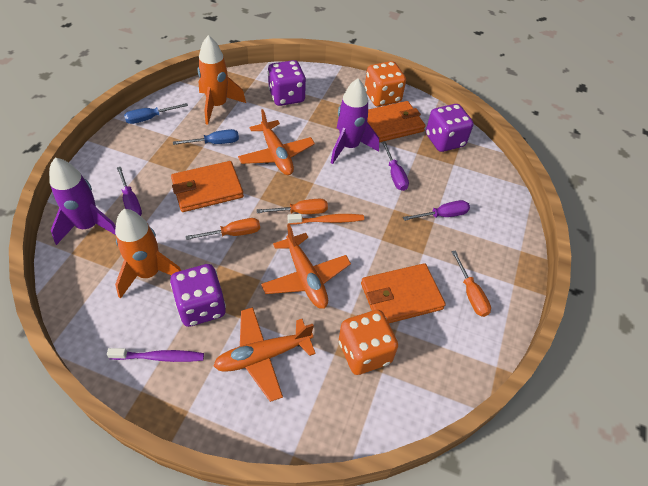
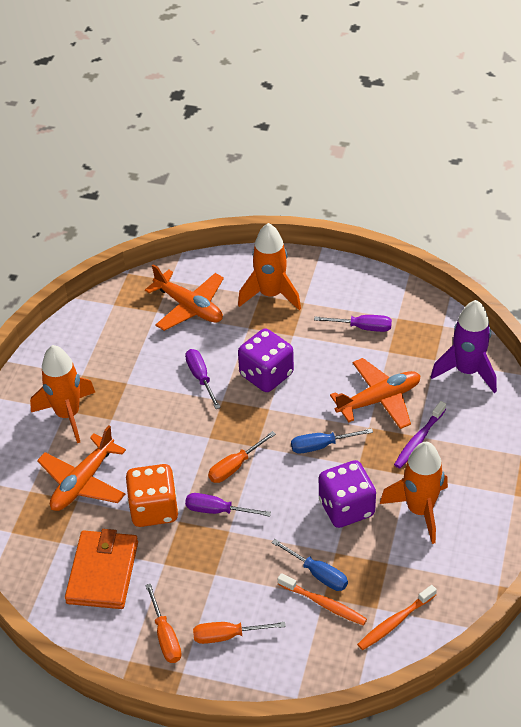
orange dice: 2 -> 1
orange rocket: 2 -> 3
orange toothbrush: 1 -> 2
orange wallet: 3 -> 1
purple dice: 3 -> 2
purple rocket: 2 -> 1

